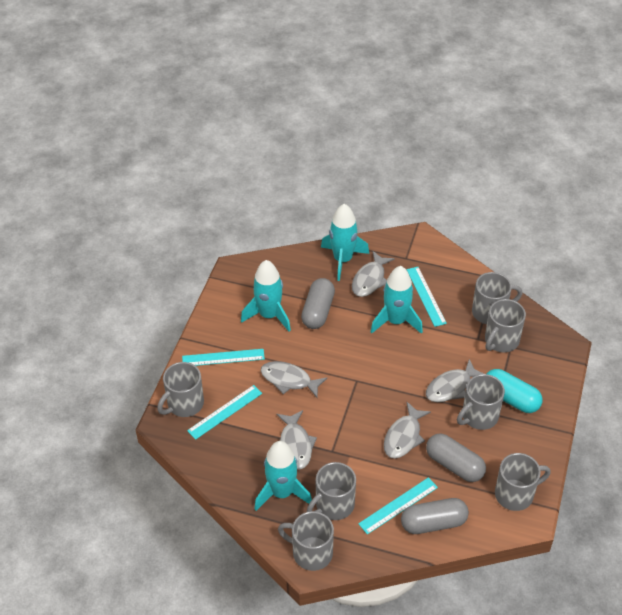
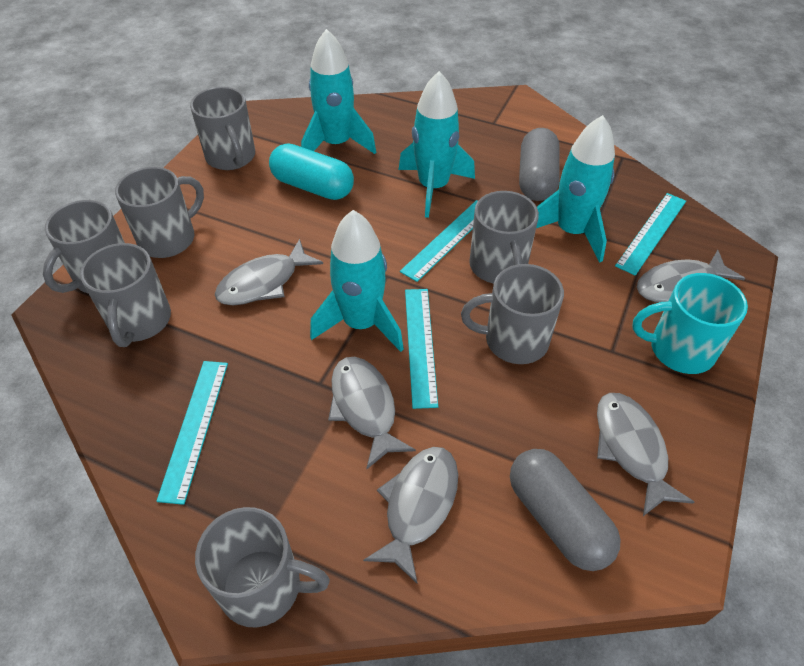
grey capsule: 3 -> 2
turquoise mug: 0 -> 1

